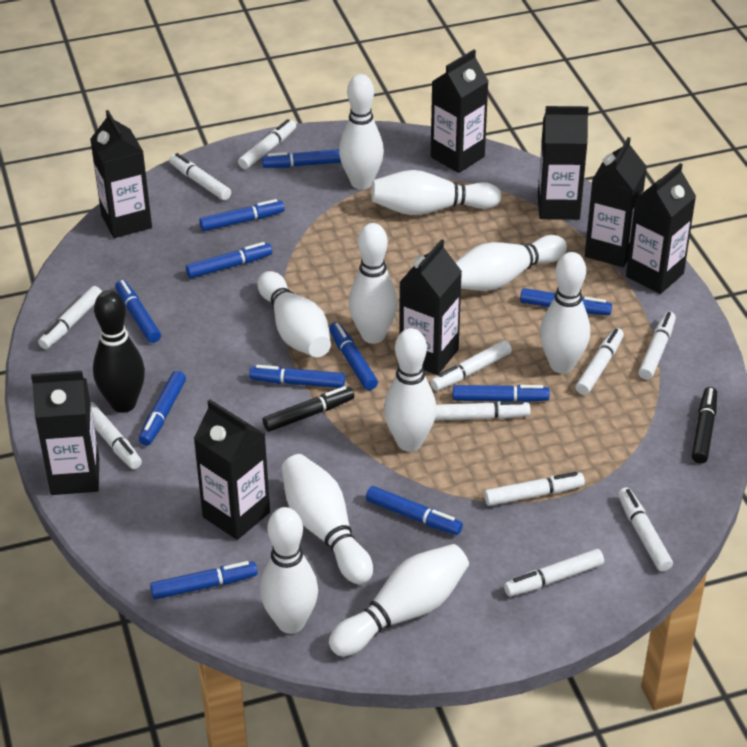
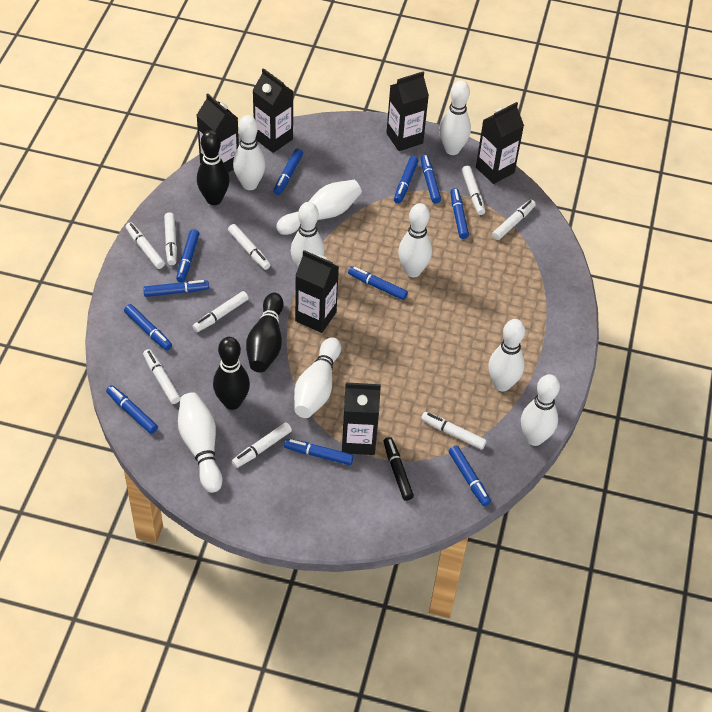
black bowling pin: 1 -> 3
black carton: 8 -> 6
black marker: 2 -> 1
white bowling pin: 10 -> 9
white marker: 11 -> 9

